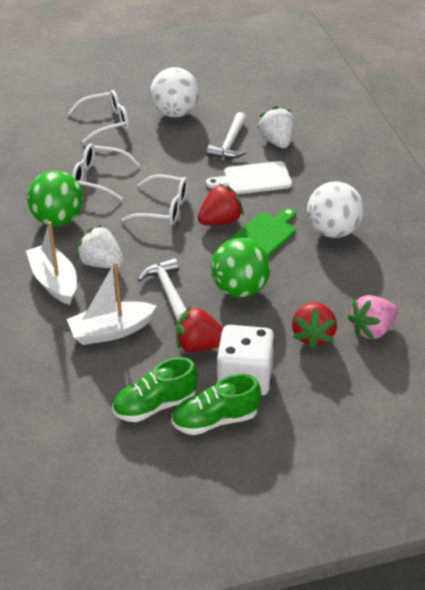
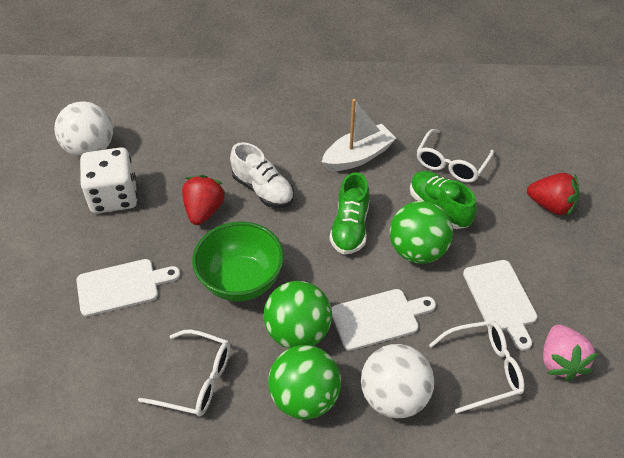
green ball: 2 -> 3
green bowl: 0 -> 1
green cutting board: 1 -> 0
red strawberry: 3 -> 2
white boat: 2 -> 1
white cutting board: 1 -> 3
white hammer: 2 -> 0
white shoe: 0 -> 1
white strawberry: 2 -> 0

